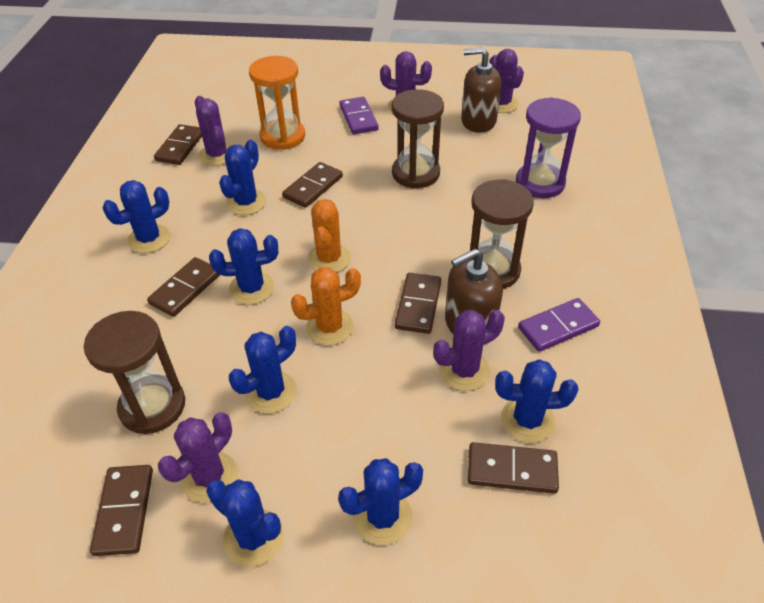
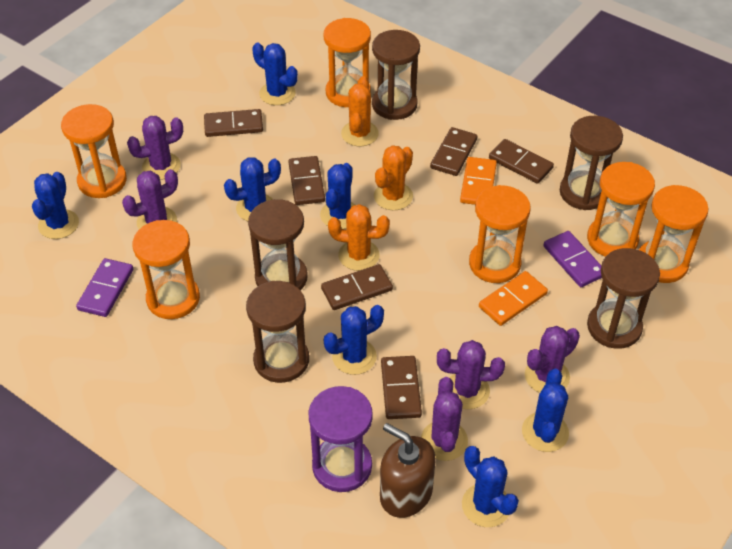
brown hourglass: 3 -> 5
brown soap dispenser: 2 -> 1
orange cactus: 2 -> 3
orange domino: 0 -> 2
orange hourglass: 1 -> 6

